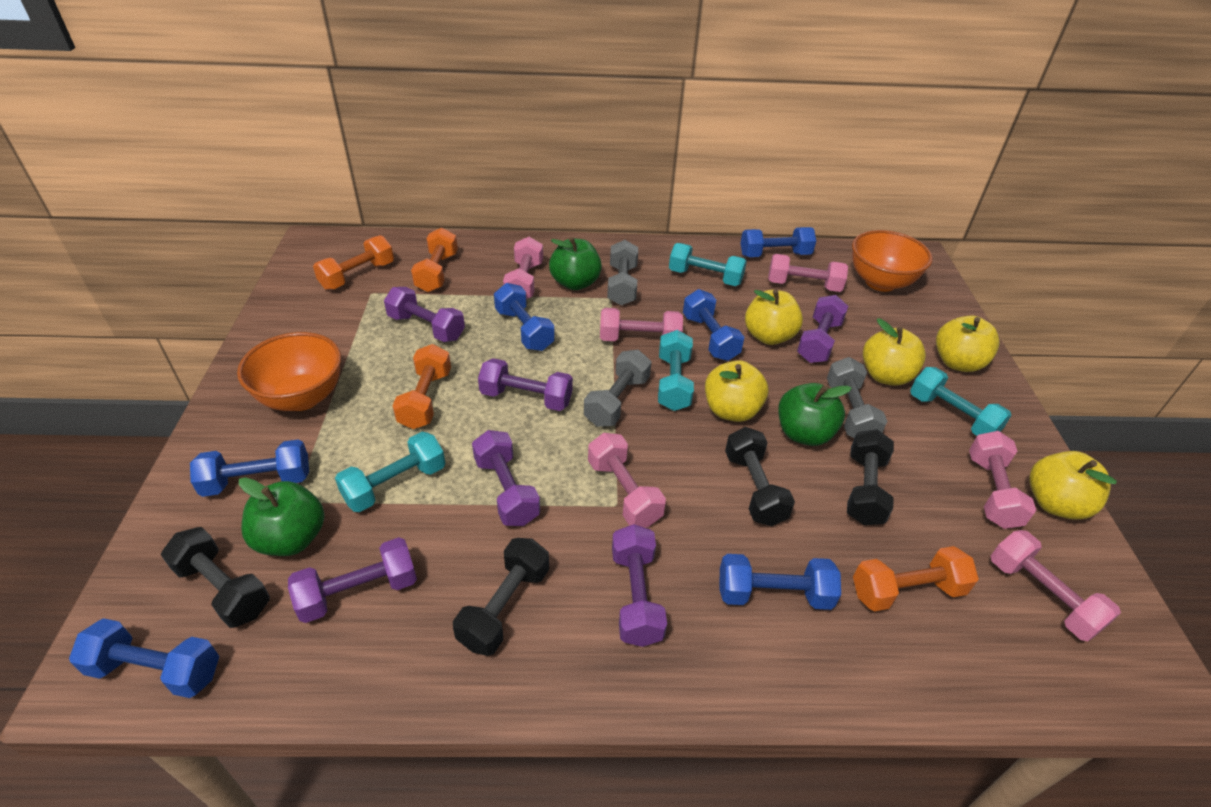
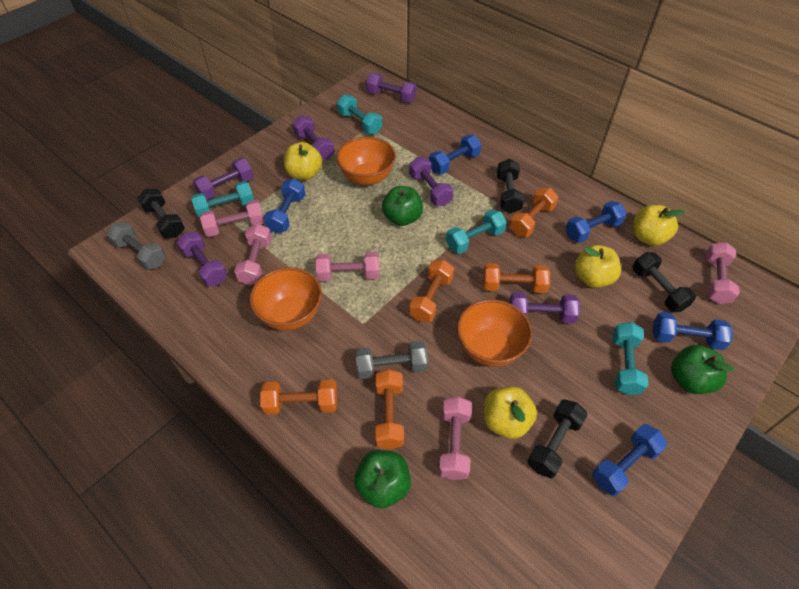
blue dumbbell: 6 -> 5
grey dumbbell: 3 -> 2
orange bowl: 2 -> 3
orange dumbbell: 4 -> 5
pink dumbbell: 6 -> 5
yellow apple: 5 -> 4

